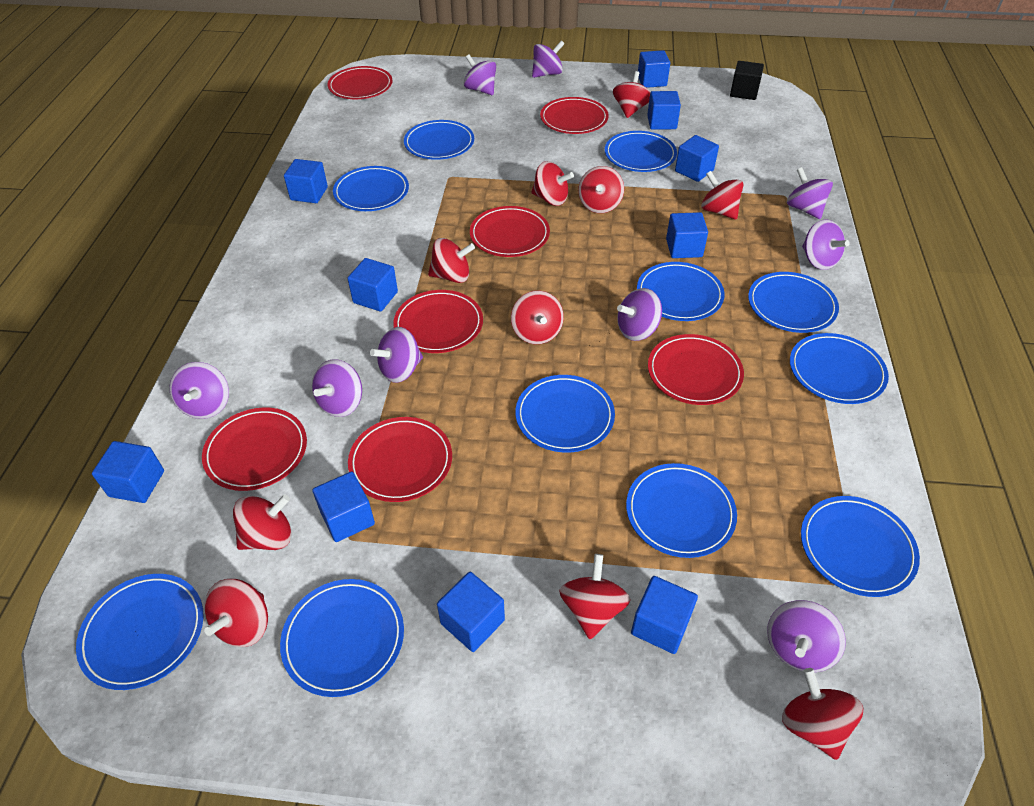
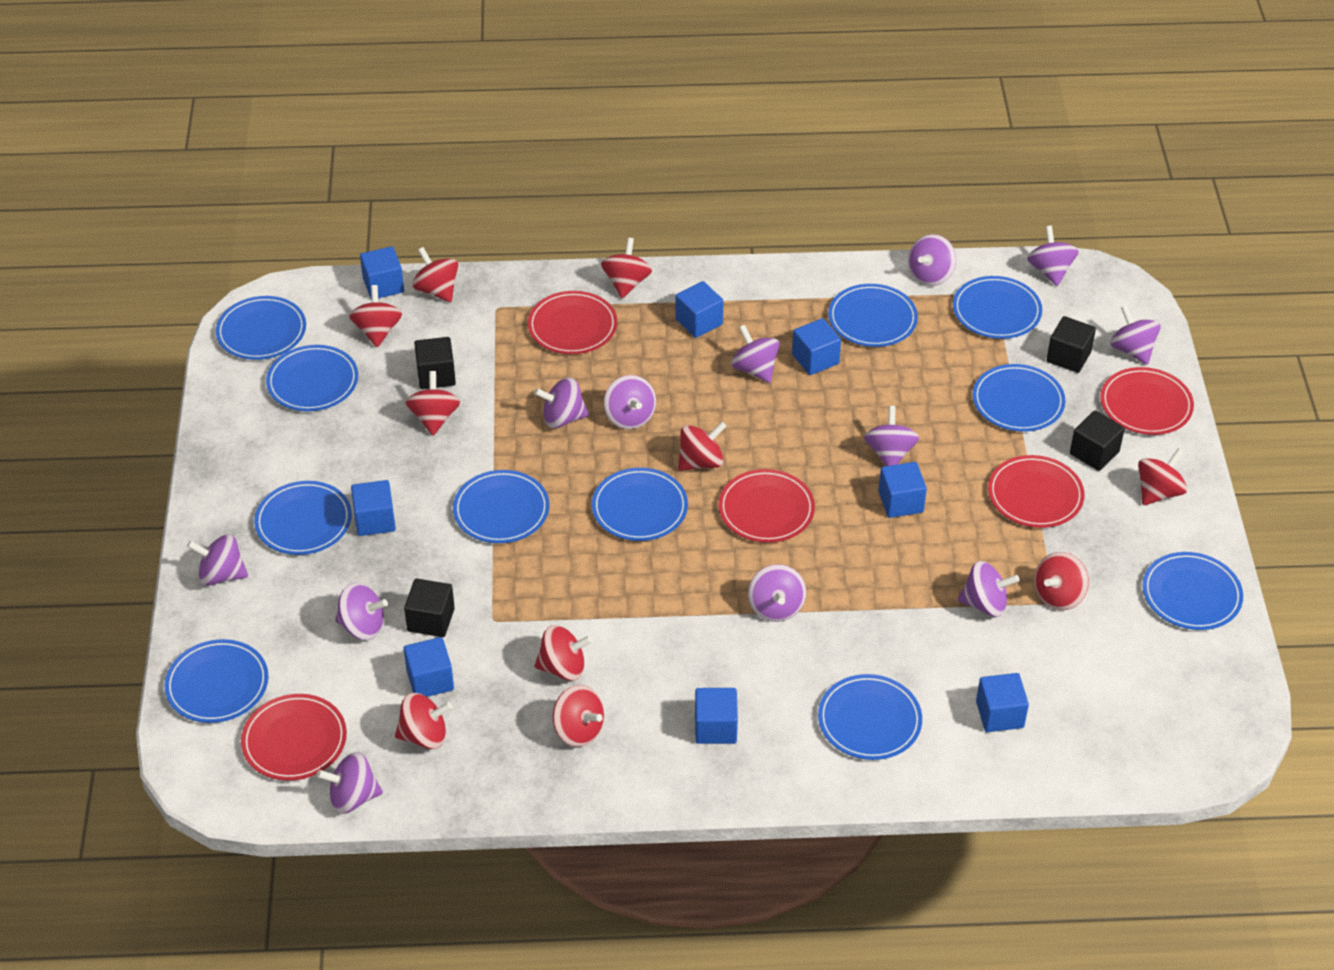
black cube: 1 -> 4
blue cube: 10 -> 8
purple spinning top: 9 -> 12
red plate: 7 -> 5

